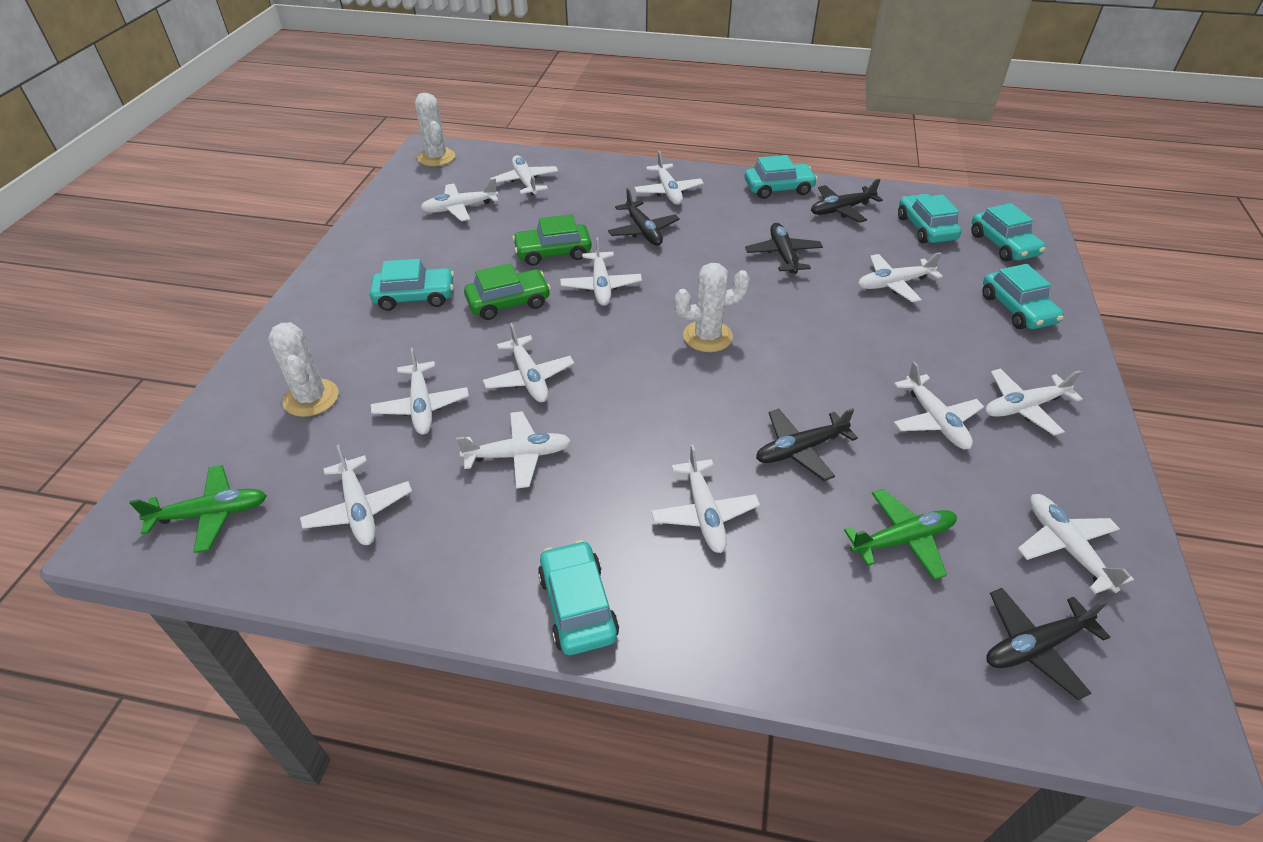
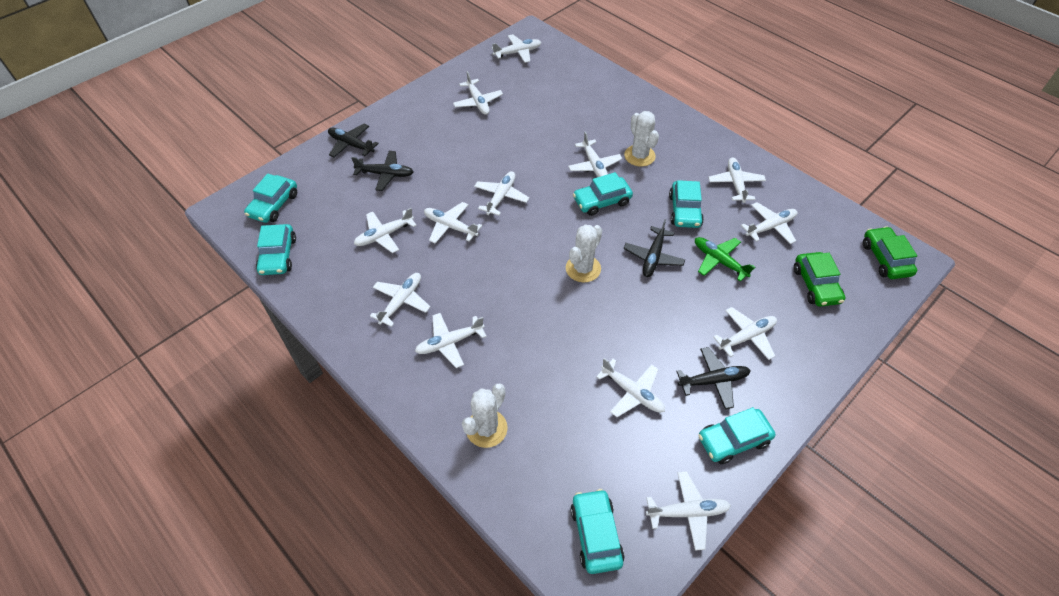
black plane: 5 -> 4
green plane: 2 -> 1

